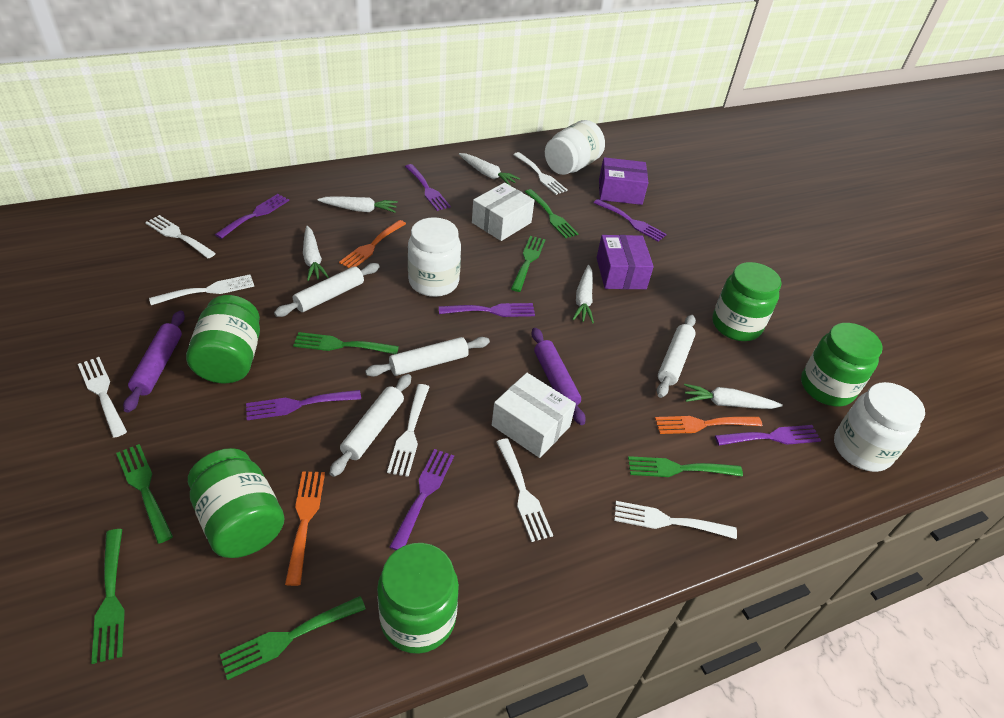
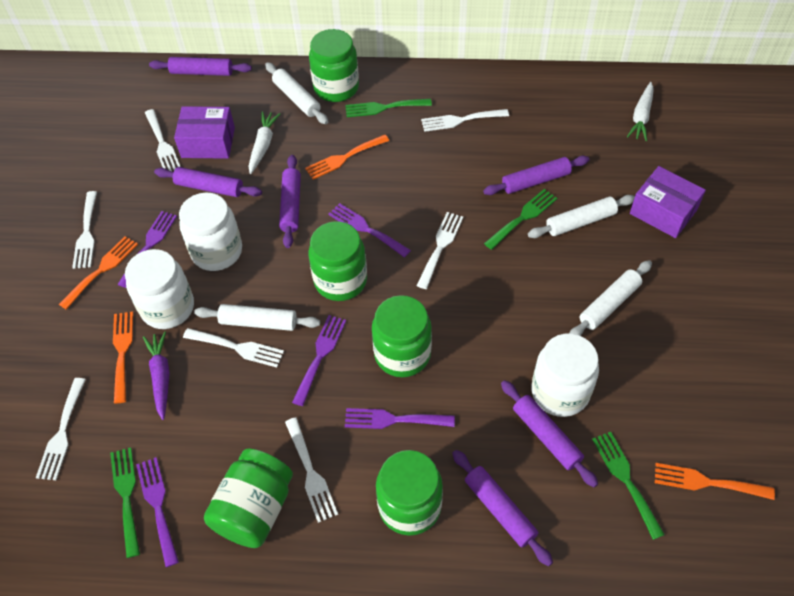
green fork: 7 -> 4
orange fork: 3 -> 4
purple carrot: 0 -> 1
purple fork: 7 -> 5
purple rolling pin: 2 -> 6
white box: 2 -> 0
white carrot: 5 -> 2

